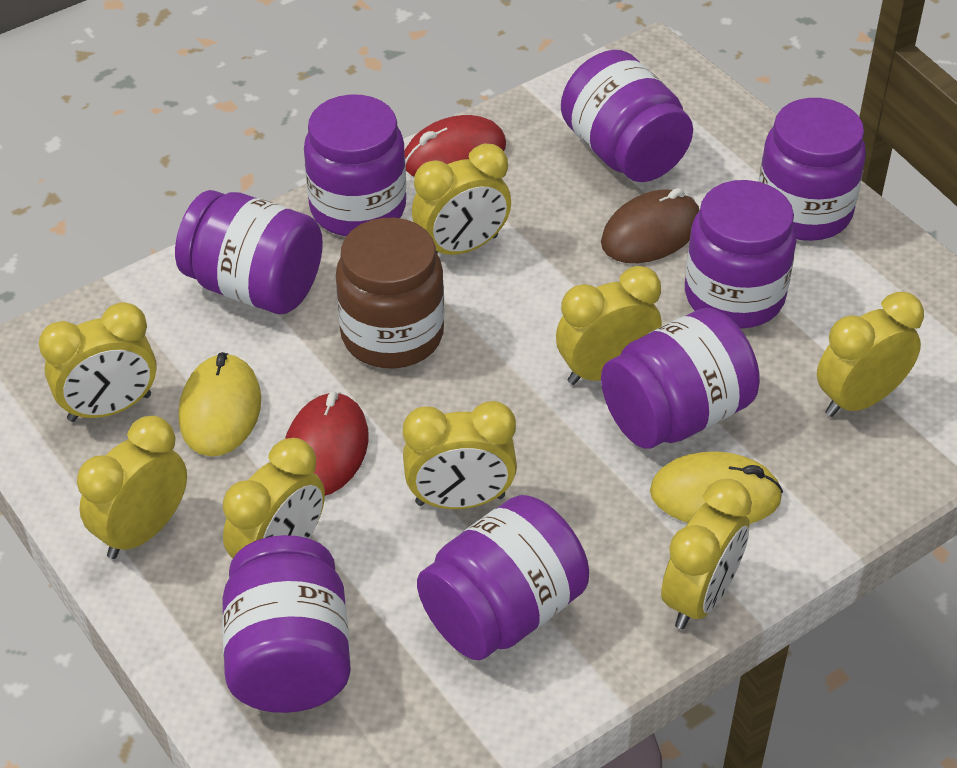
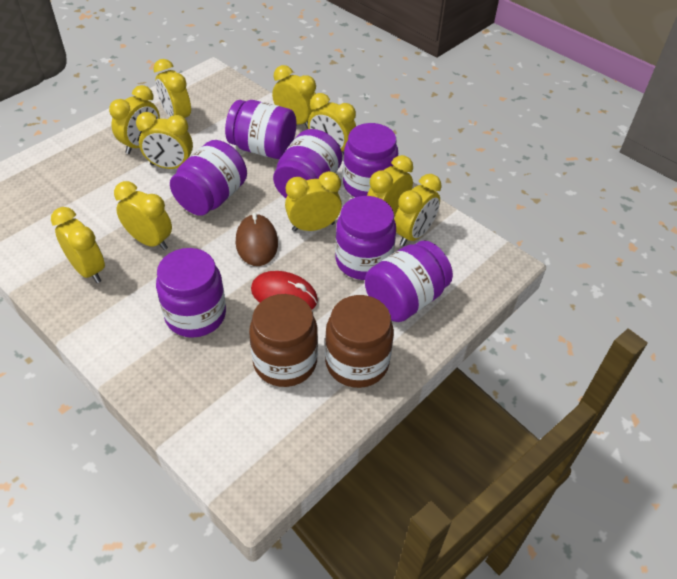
brown jar: 1 -> 2
purple jar: 8 -> 7
red mouse: 2 -> 1
yellow clock: 8 -> 10
yellow mouse: 2 -> 0

